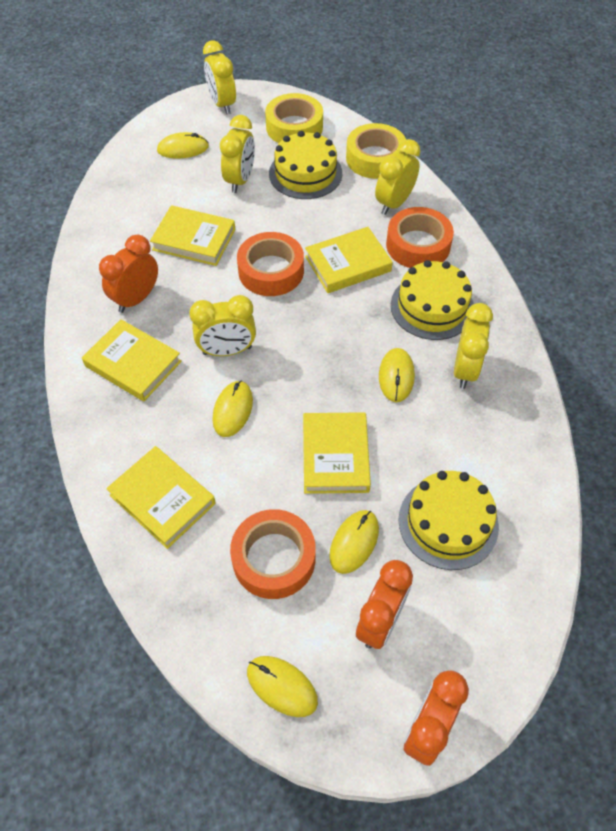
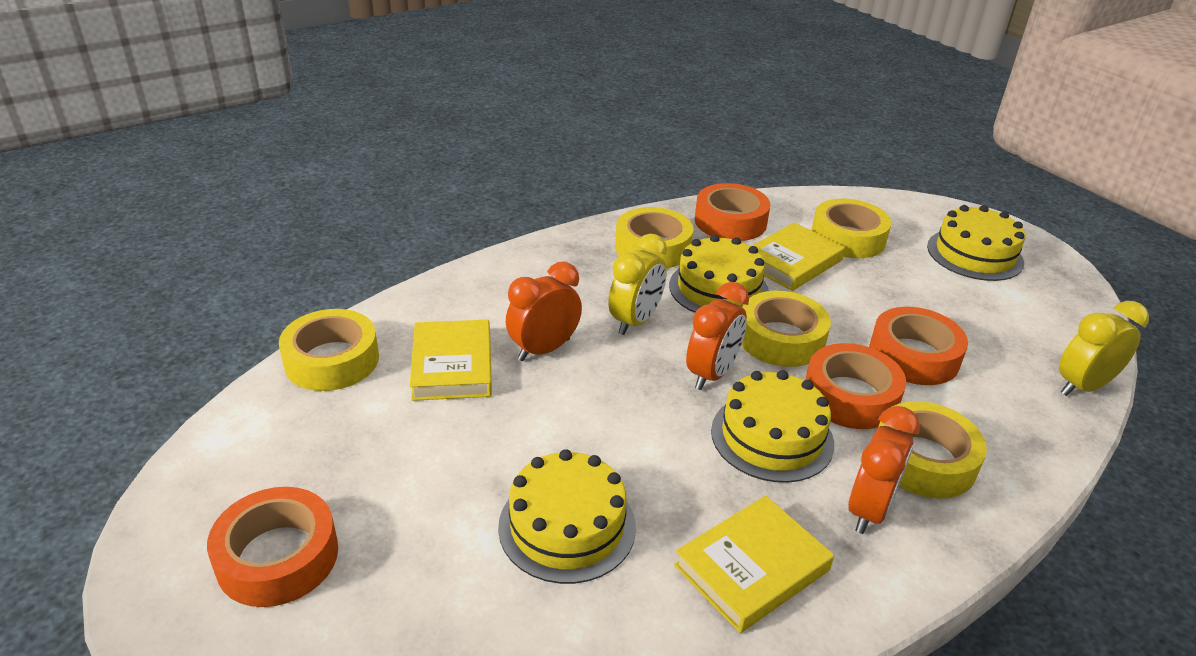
orange tape: 3 -> 4
yellow book: 5 -> 3
yellow cake: 3 -> 4
yellow clock: 5 -> 2
yellow mouse: 5 -> 0
yellow tape: 2 -> 5

